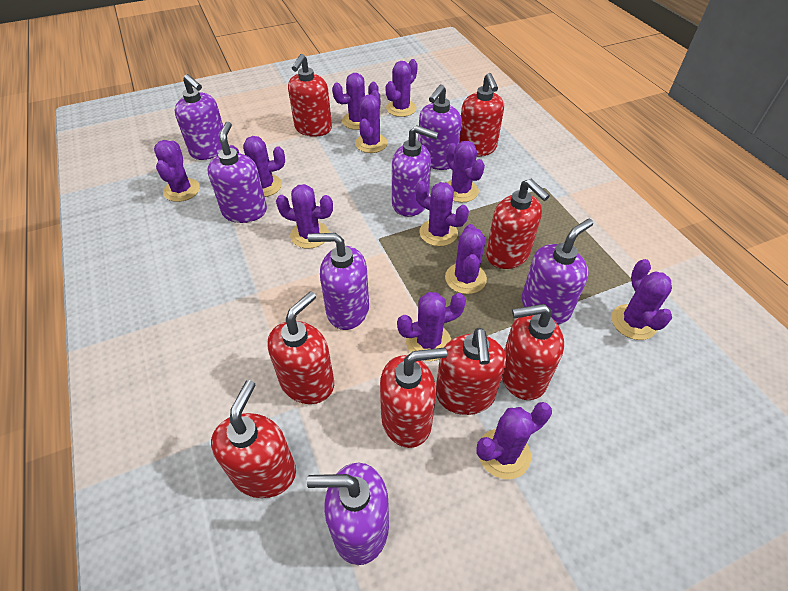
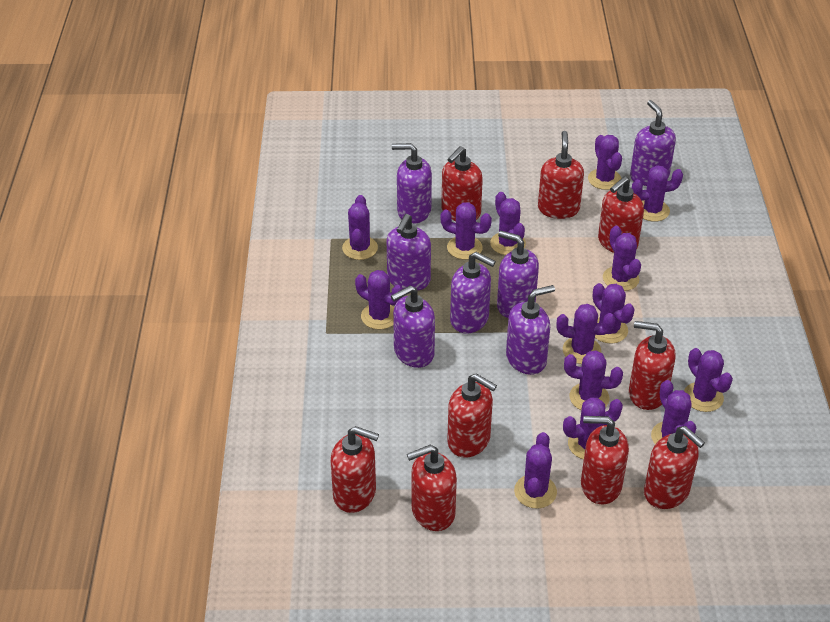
purple cactus: 12 -> 14
red soap dispenser: 8 -> 9

